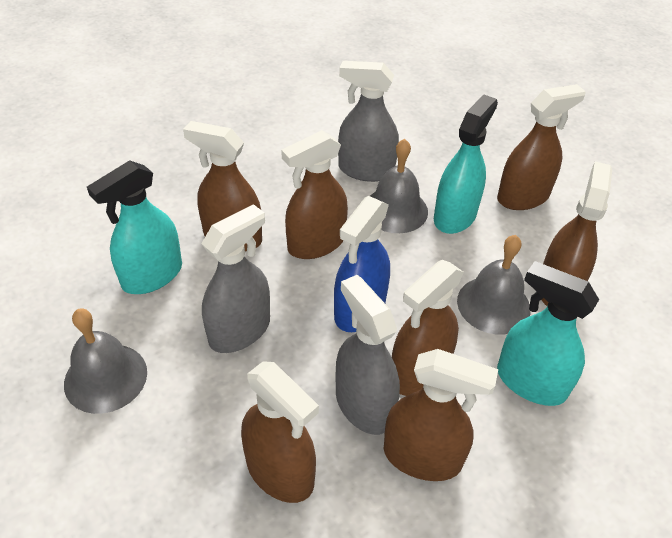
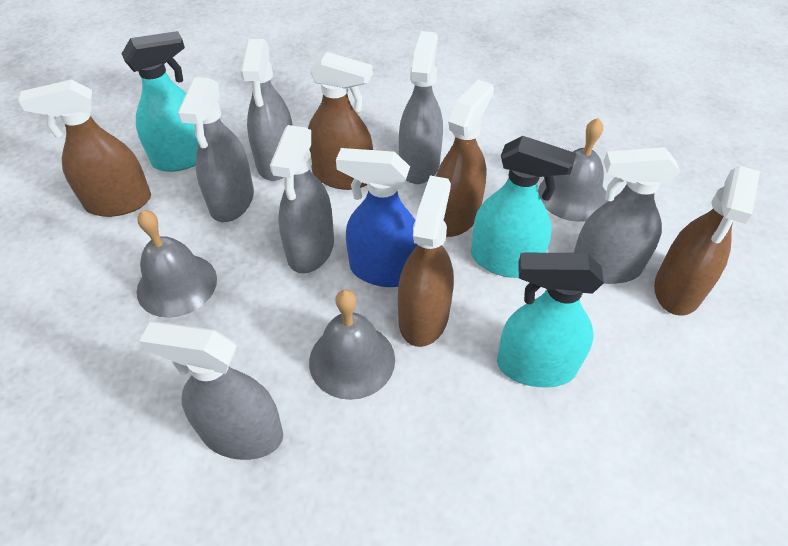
brown spray bottle: 7 -> 5
grey spray bottle: 3 -> 6

